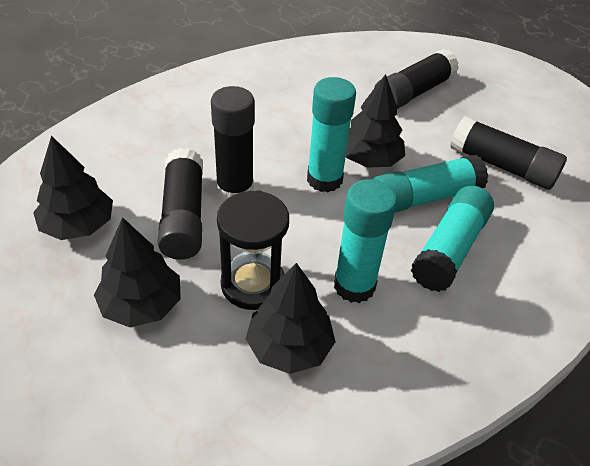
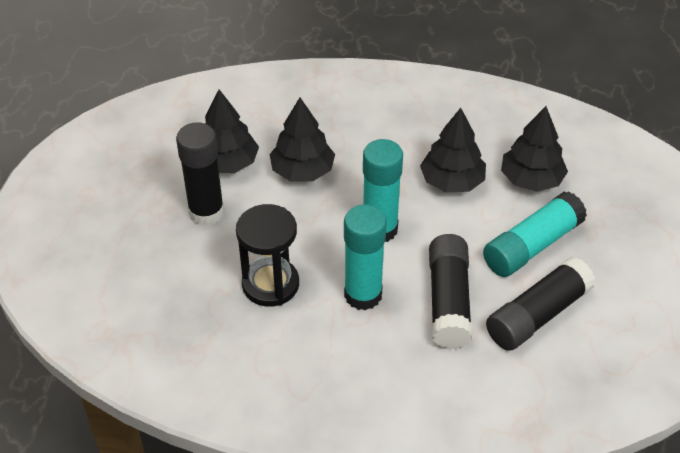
black glue stick: 4 -> 3
turquoise glue stick: 4 -> 3

